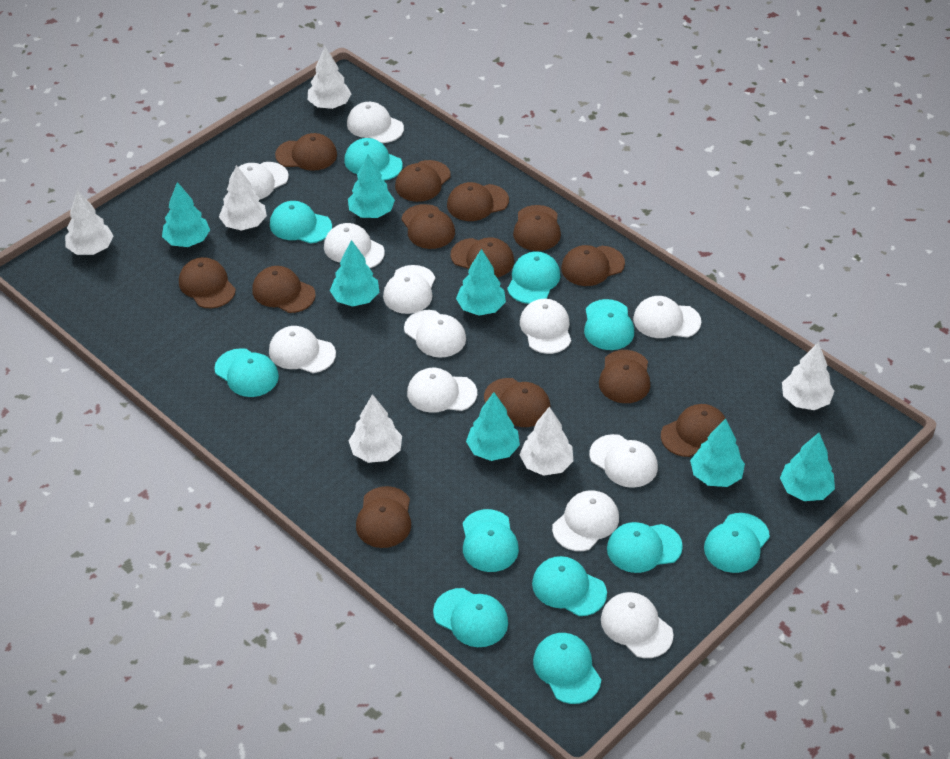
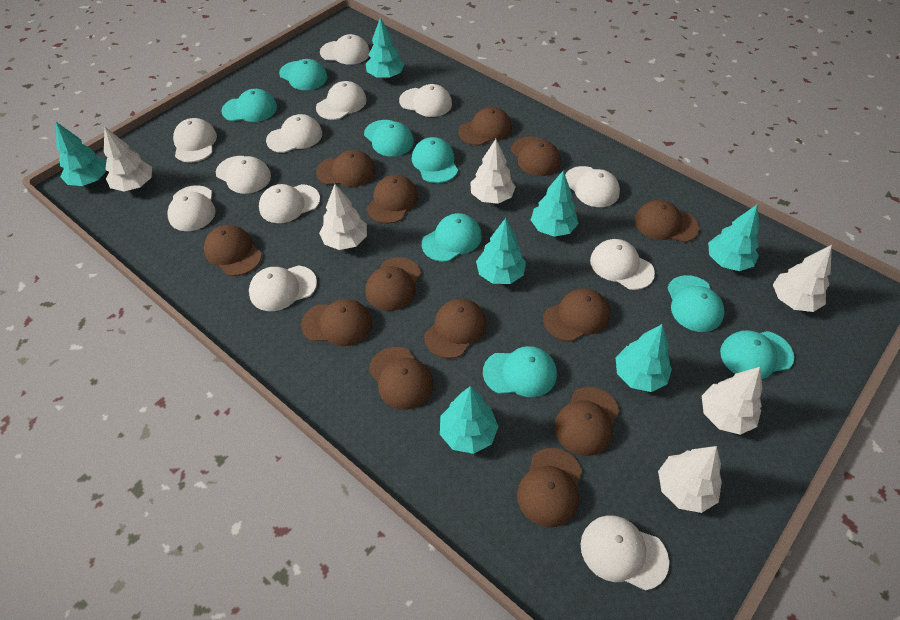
turquoise cap: 11 -> 8

